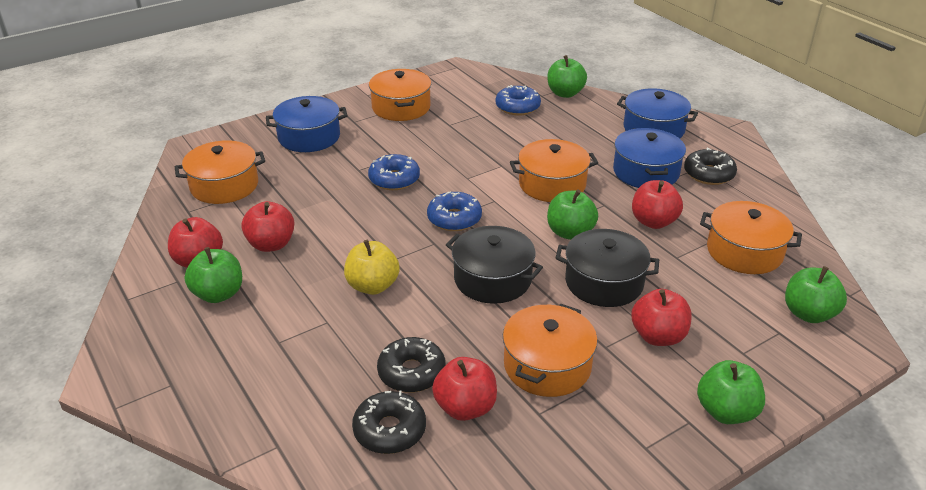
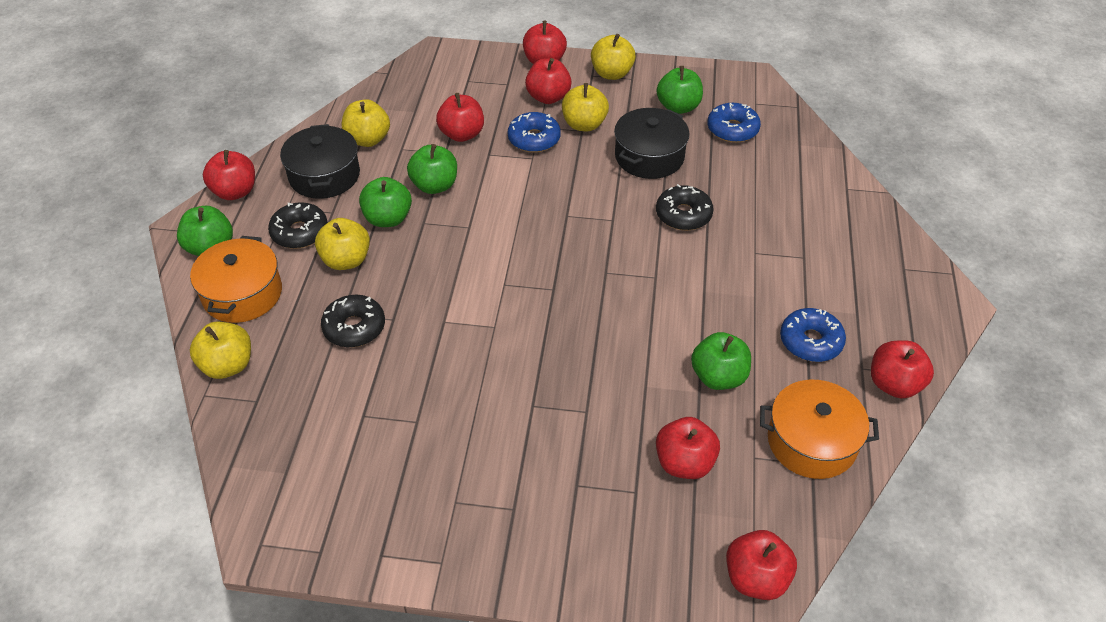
blue pot: 3 -> 0
orange pot: 5 -> 2
red apple: 5 -> 7
yellow apple: 1 -> 5

